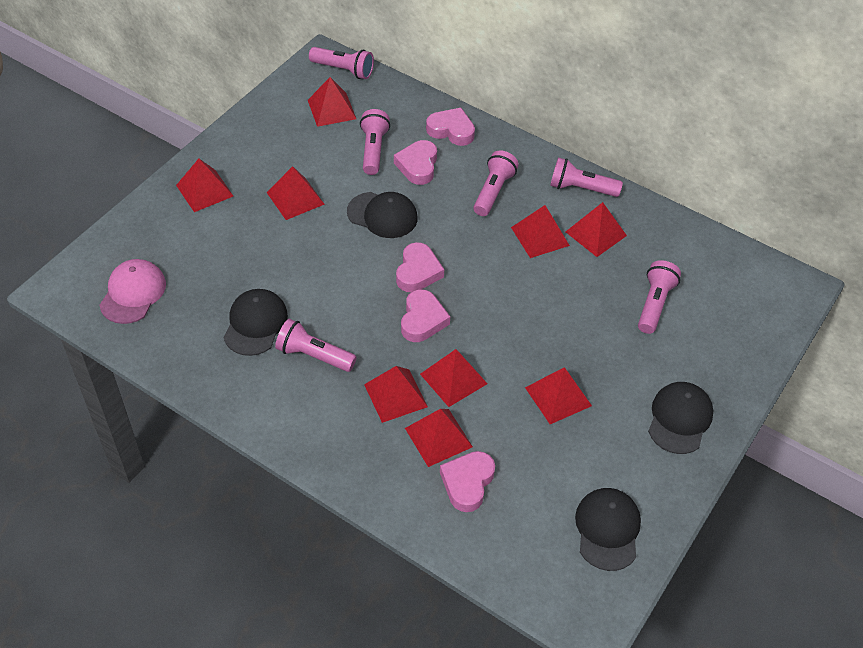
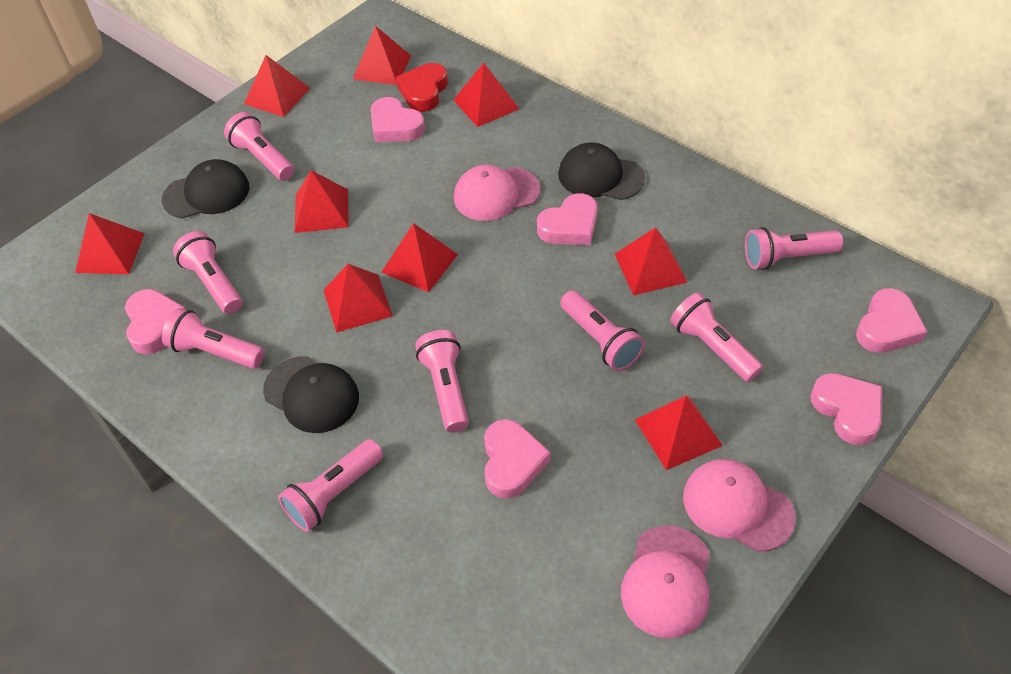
black cap: 4 -> 3
pink cap: 1 -> 3
pink flashlight: 6 -> 8
pink heart: 5 -> 6
red heart: 0 -> 1

